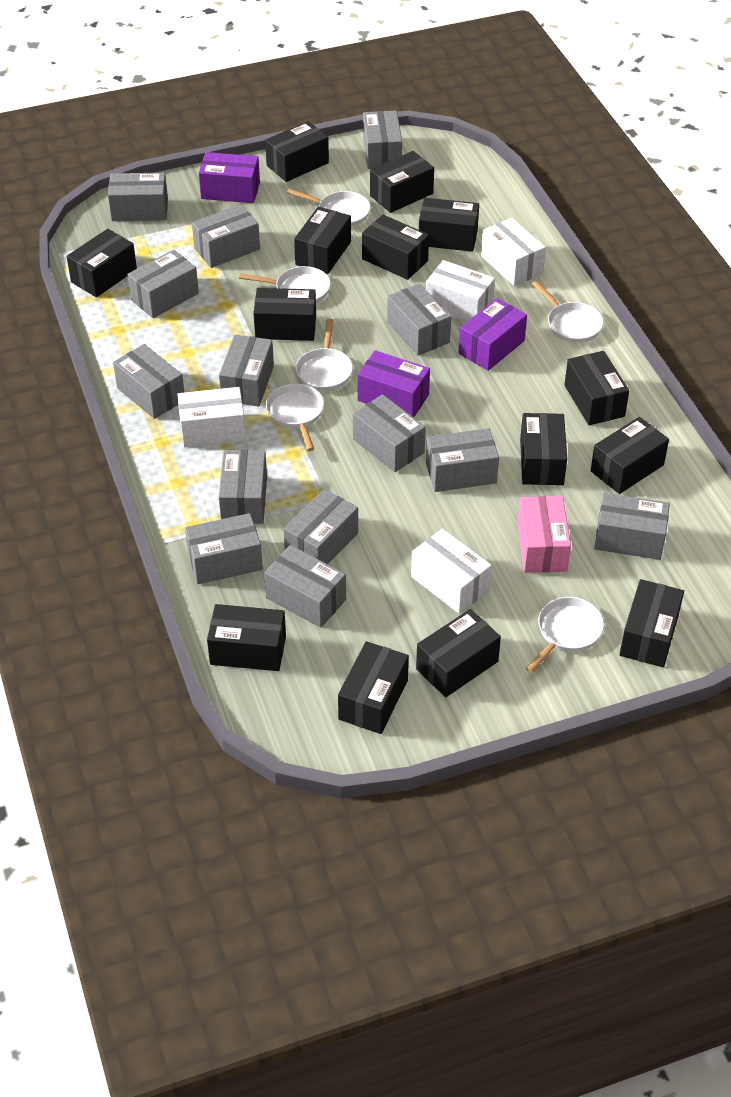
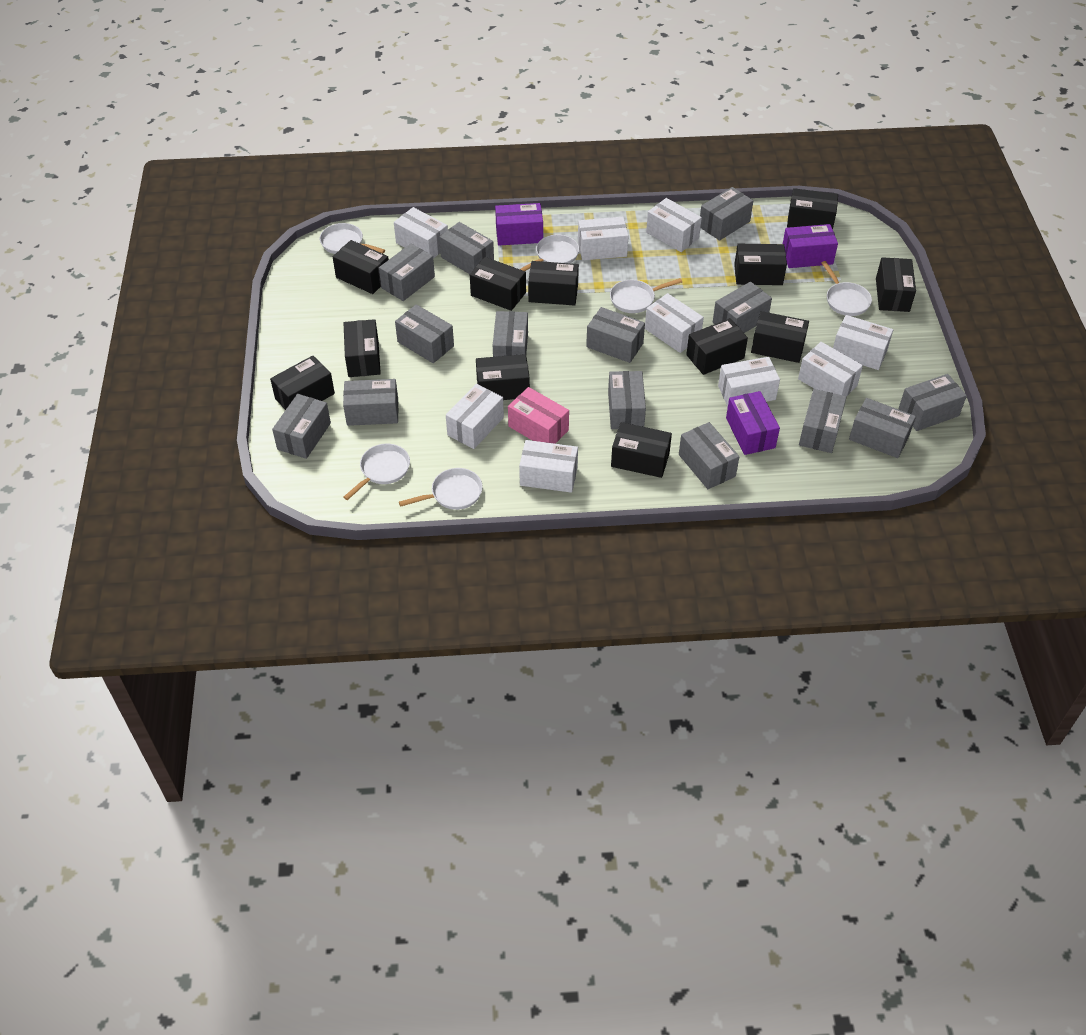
black box: 14 -> 12
white box: 4 -> 9

